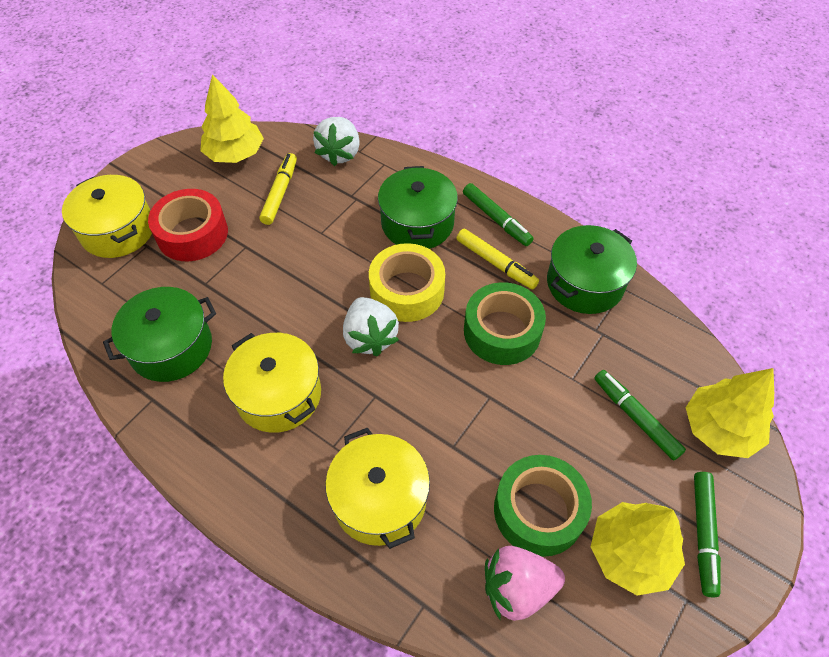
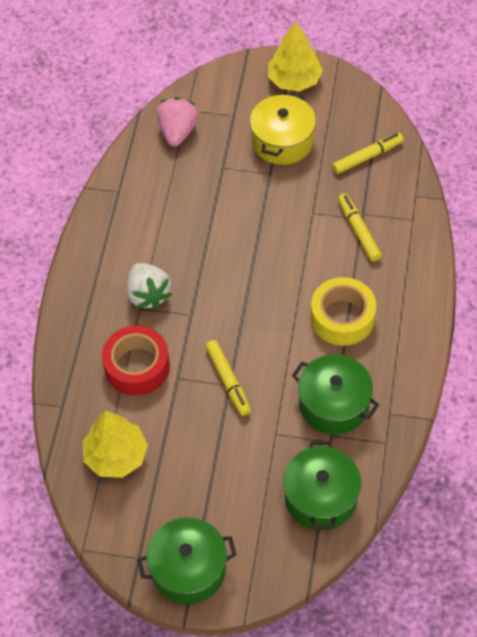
green marker: 3 -> 0
green tape: 2 -> 0
white strawberry: 2 -> 1
yellow marker: 2 -> 3
yellow pot: 3 -> 1
yellow tree: 3 -> 2

